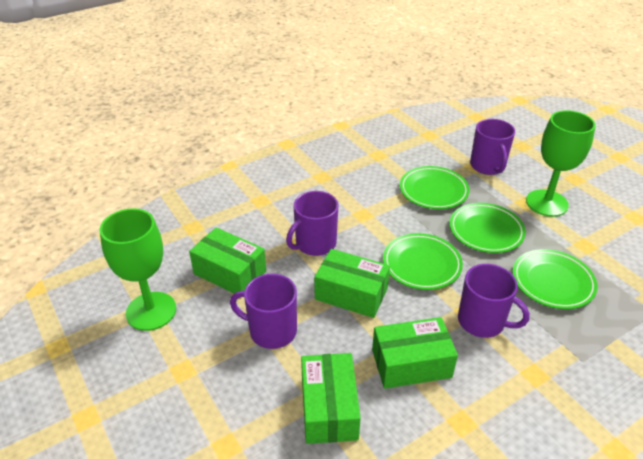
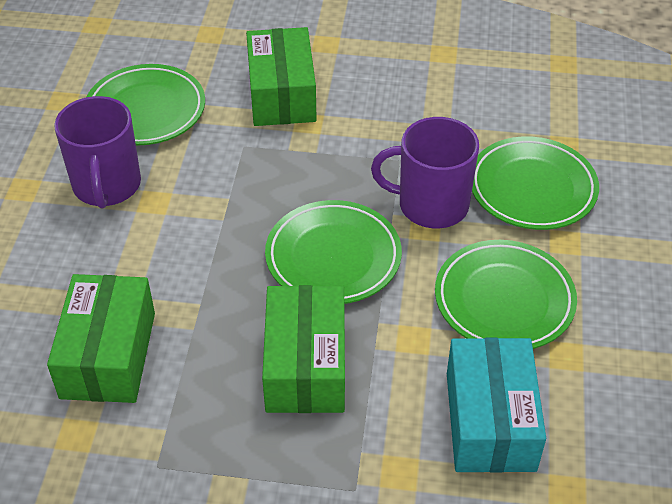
green box: 4 -> 3
green goblet: 2 -> 0
purple mug: 4 -> 2
turquoise box: 0 -> 1

